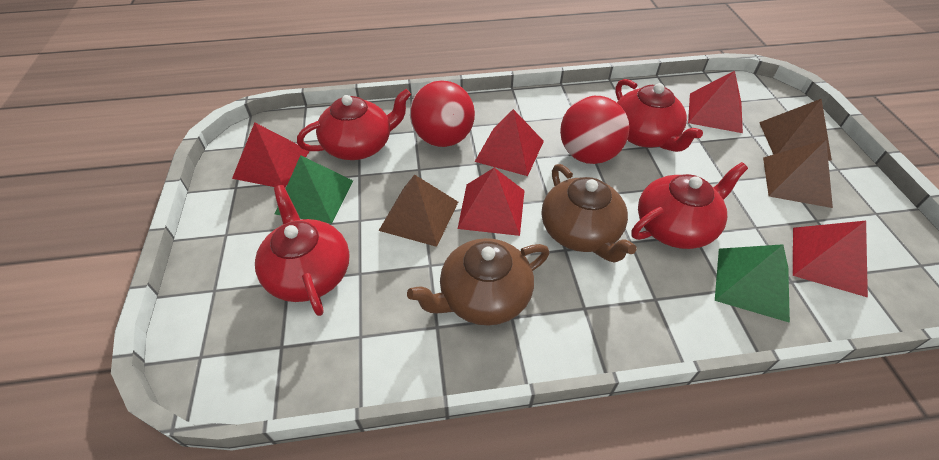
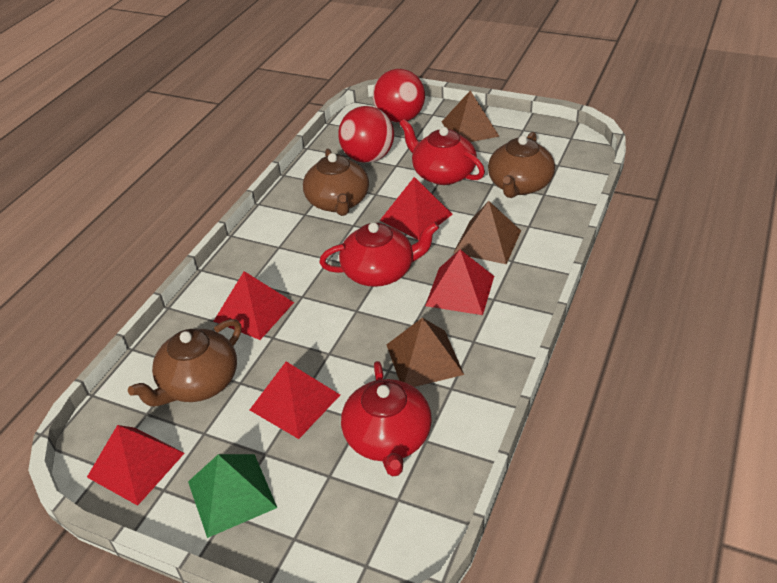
brown teapot: 2 -> 3
green pyramid: 2 -> 1
red teapot: 4 -> 3

